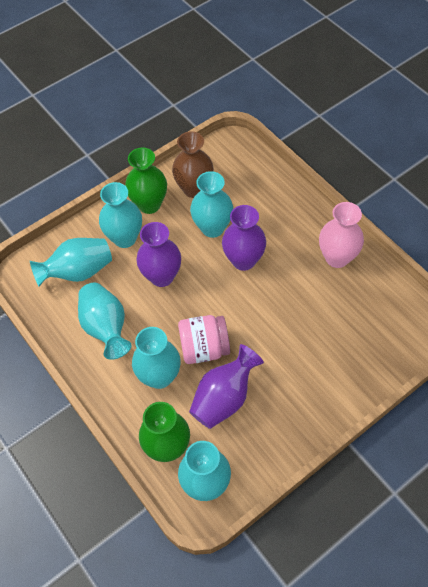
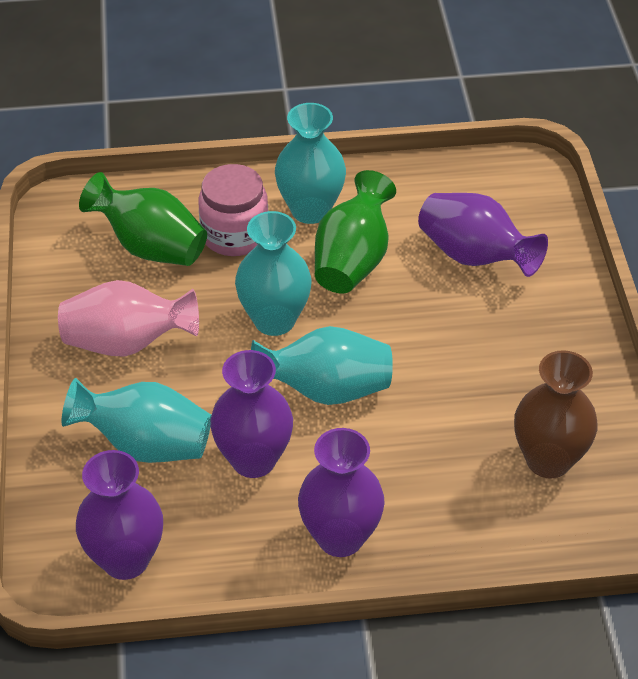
purple vase: 3 -> 4
turquoise vase: 6 -> 4

